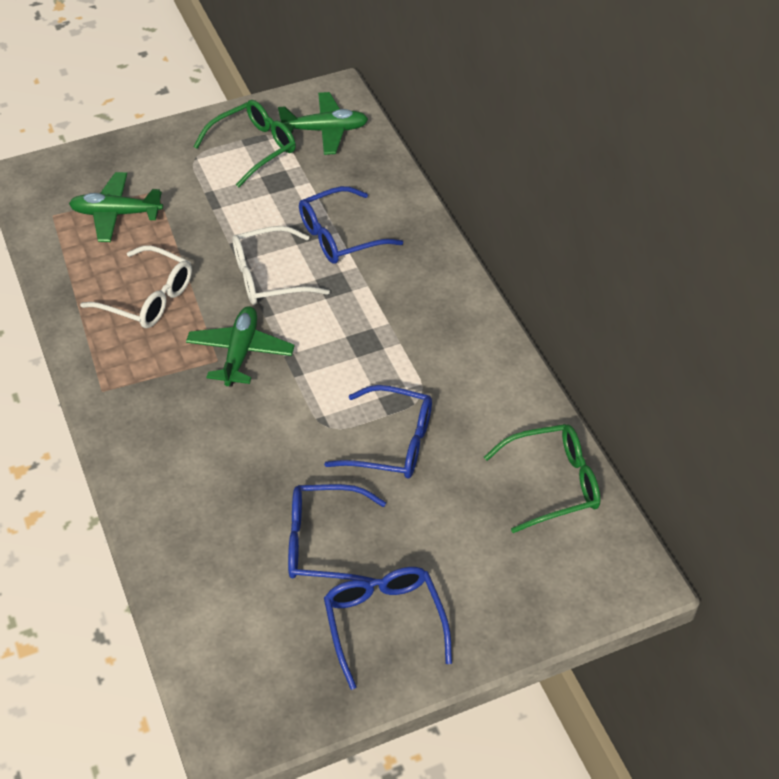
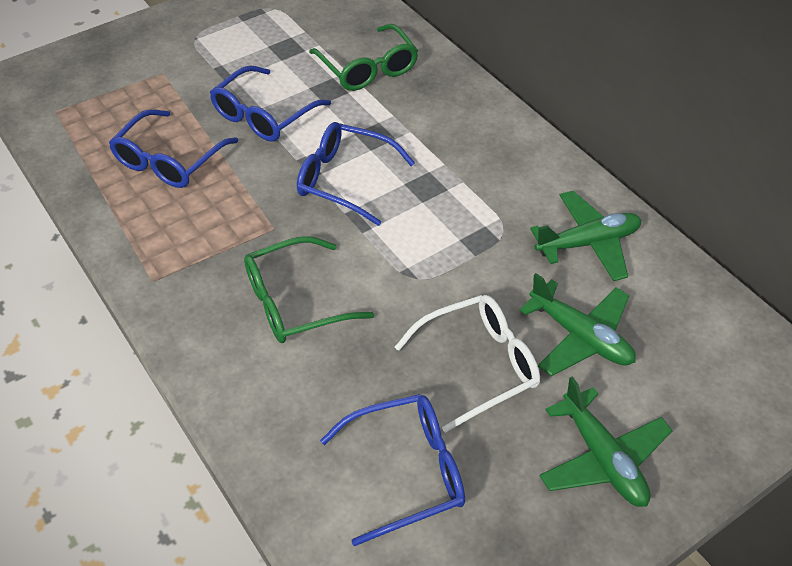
white glasses: 2 -> 1

